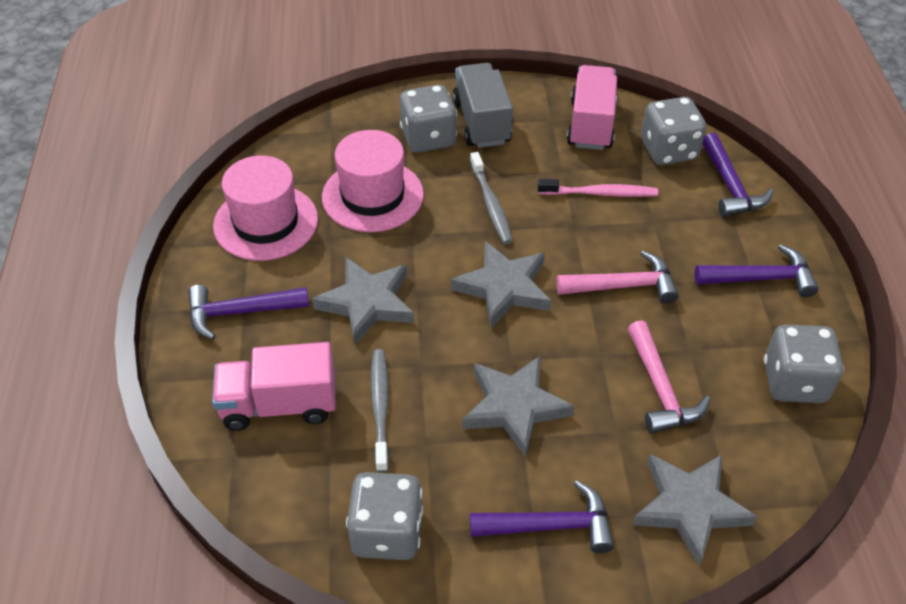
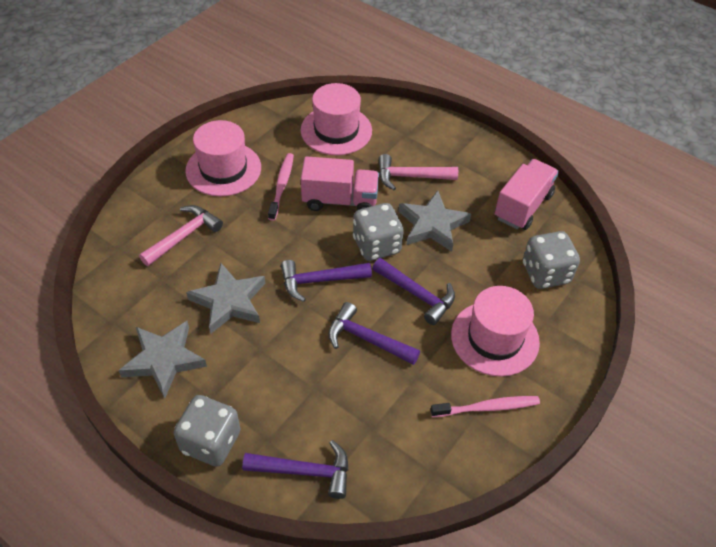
grey dice: 4 -> 3
grey star: 4 -> 3
grey toothbrush: 2 -> 0
grey truck: 1 -> 0
pink hat: 2 -> 3
pink toothbrush: 1 -> 2

